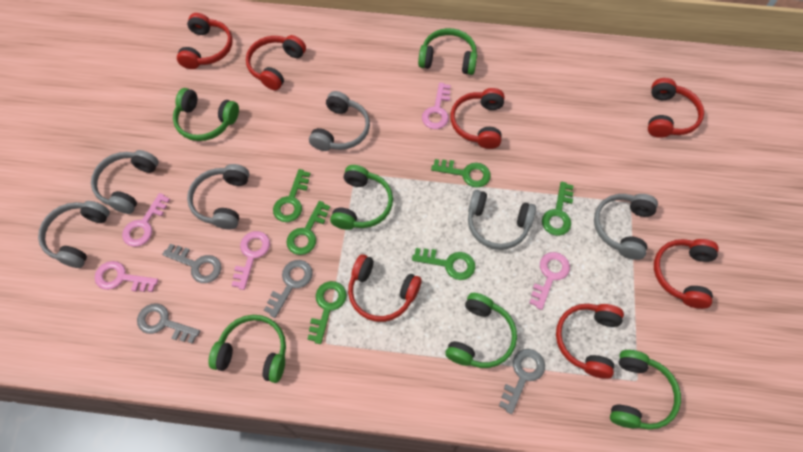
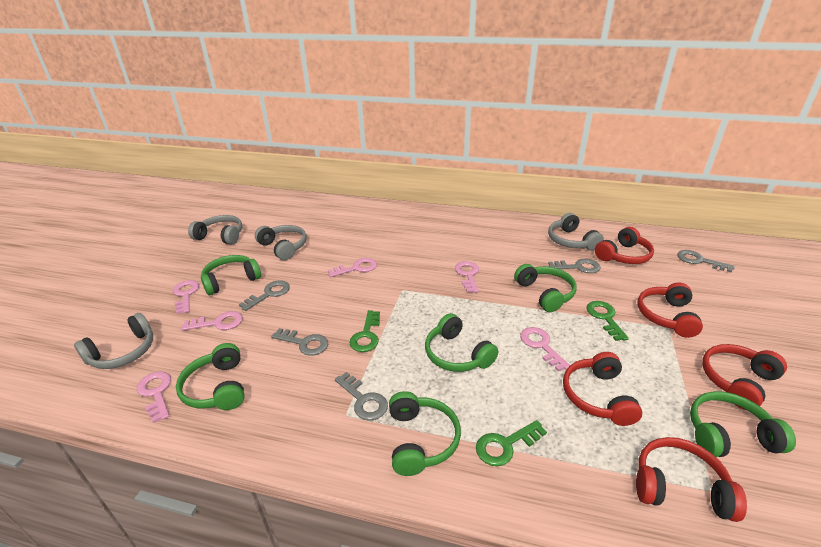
green key: 6 -> 3
grey headphones: 6 -> 4
grey key: 4 -> 5
pink key: 5 -> 6
red headphones: 7 -> 5

